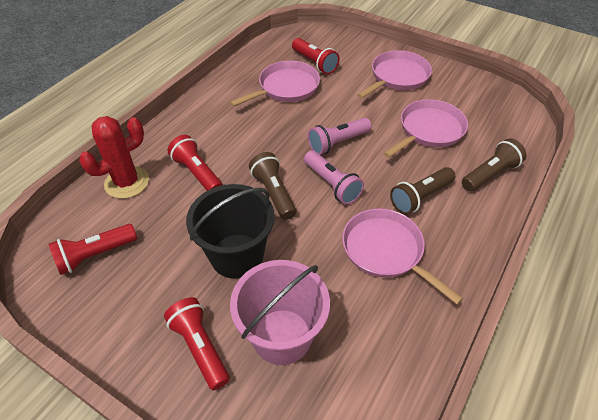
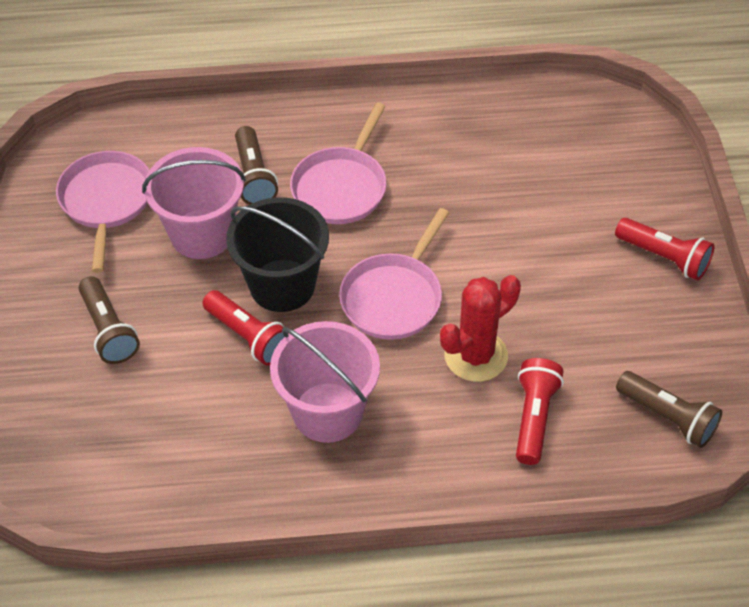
pink bucket: 1 -> 2
pink flashlight: 2 -> 0
pink pan: 4 -> 3
red flashlight: 4 -> 3

